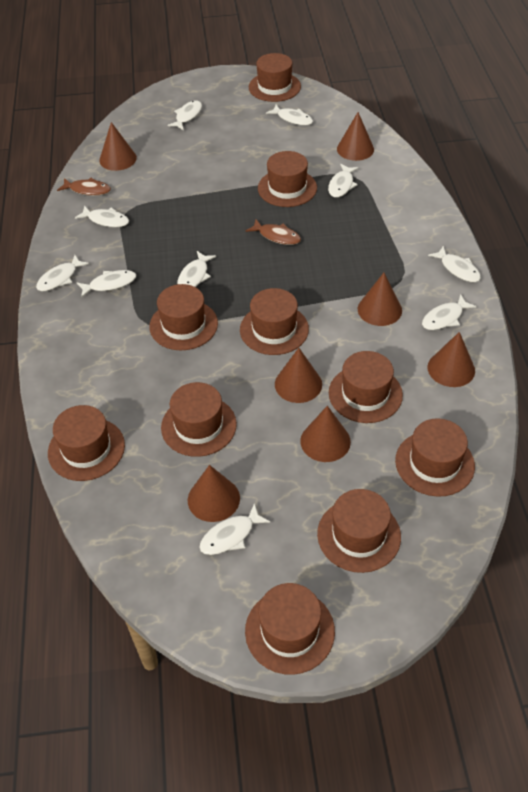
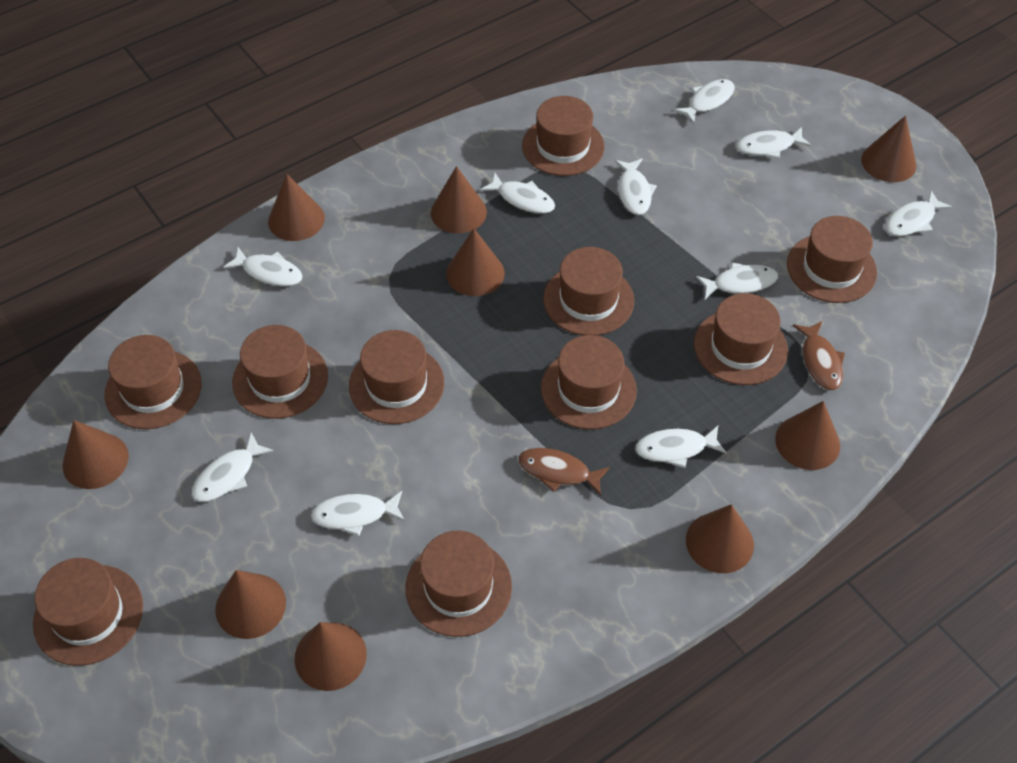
brown cone: 7 -> 9

